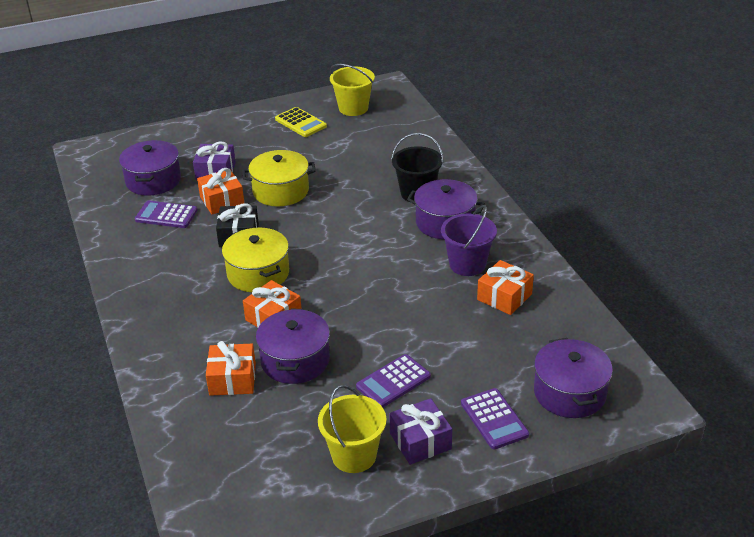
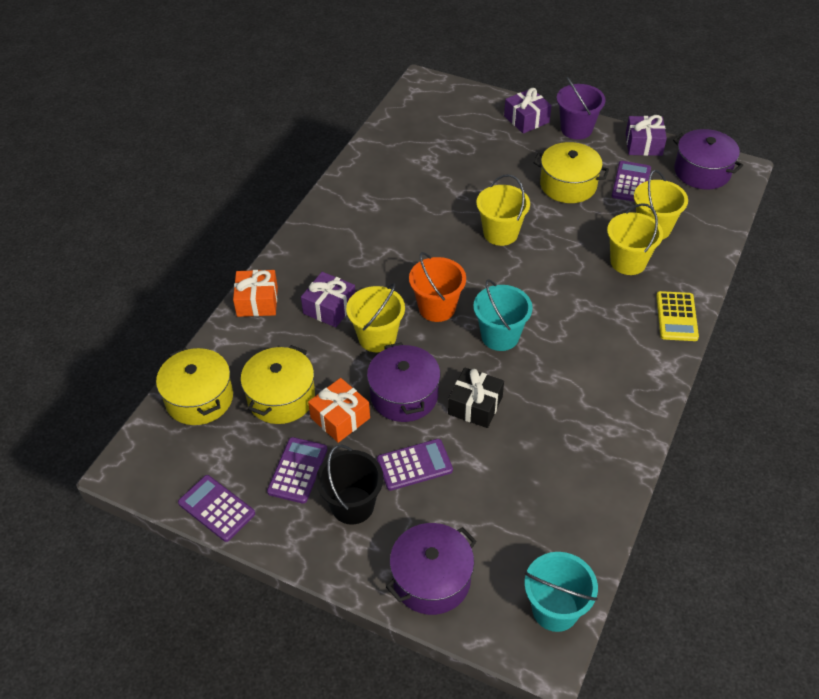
orange bucket: 0 -> 1
orange gift: 4 -> 2
purple calculator: 3 -> 4
purple gift: 2 -> 3
purple pot: 4 -> 3
turquoise bucket: 0 -> 2
yellow bucket: 2 -> 4
yellow pot: 2 -> 3

